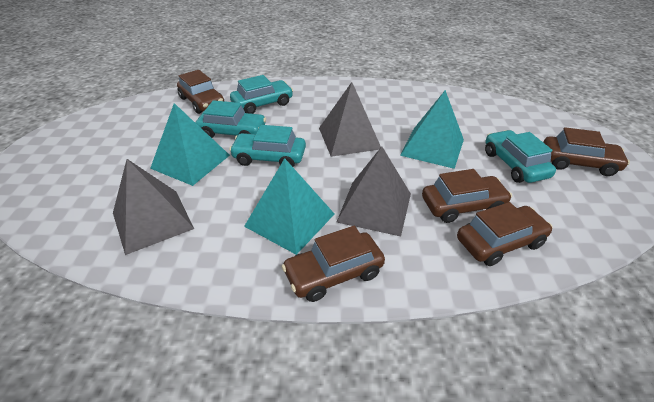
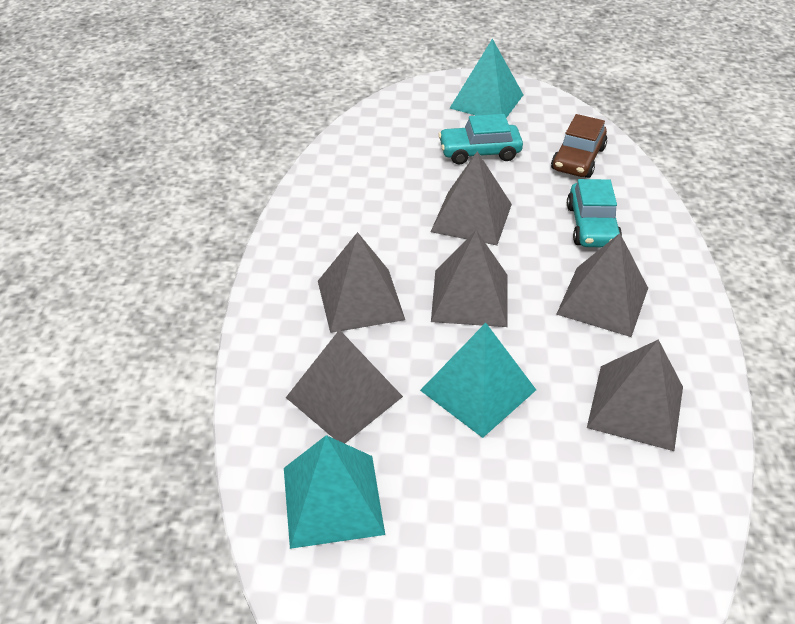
brown car: 5 -> 1
grey pyramid: 3 -> 6
turquoise car: 4 -> 2

